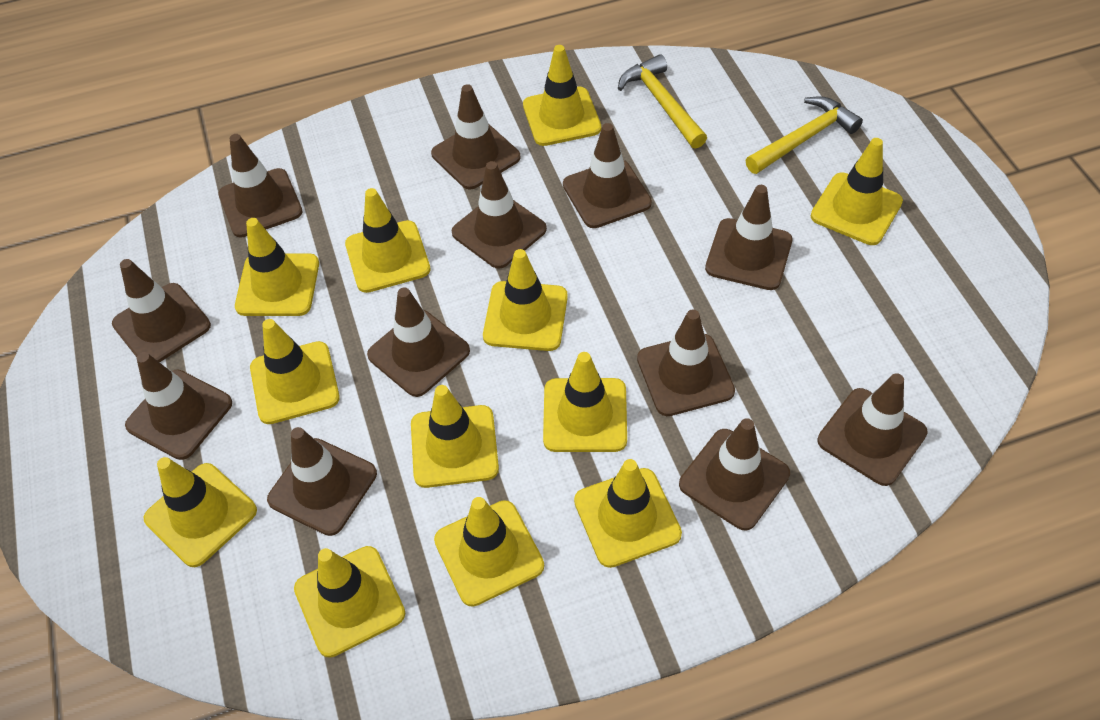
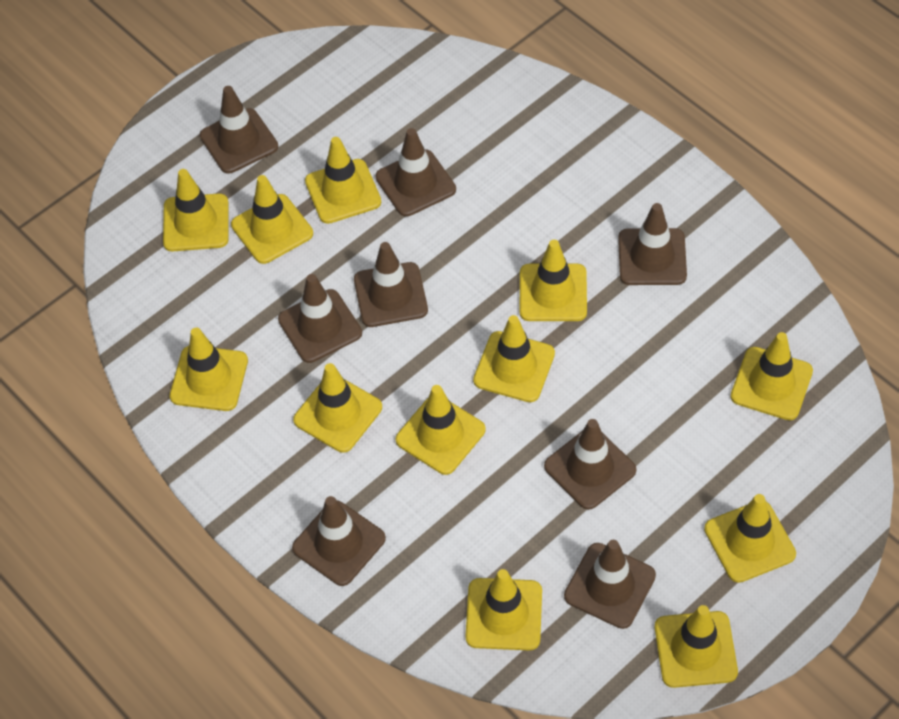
brown traffic cone: 12 -> 8
yellow hammer: 2 -> 0

